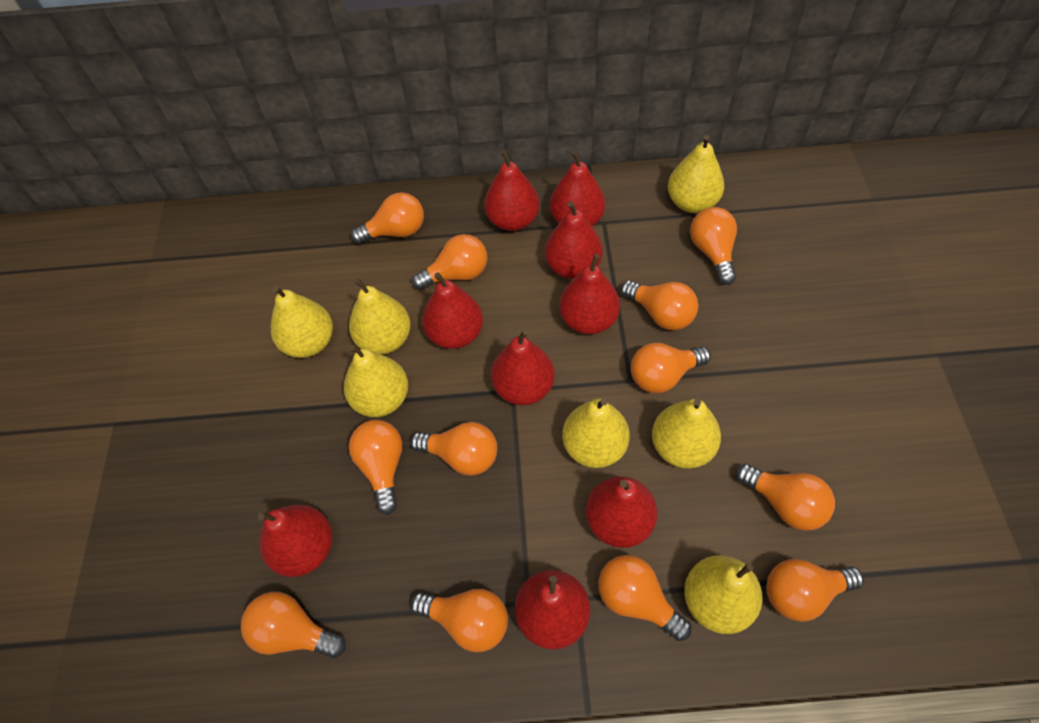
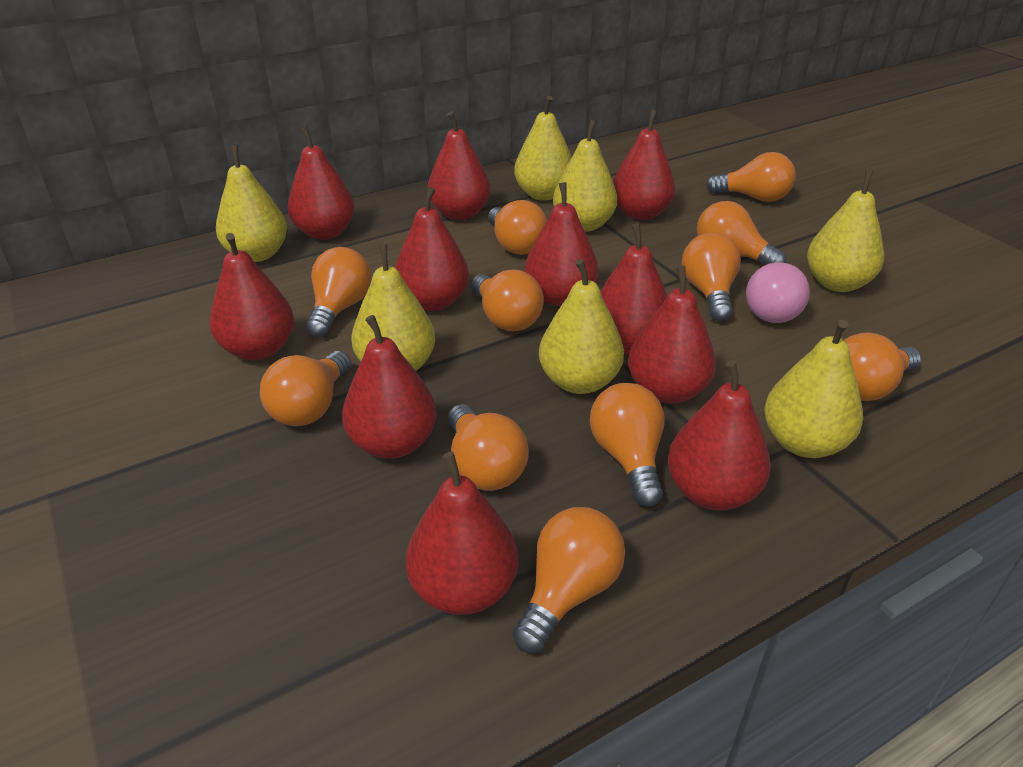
orange light bulb: 12 -> 11
pink light bulb: 0 -> 1
red pear: 9 -> 11

